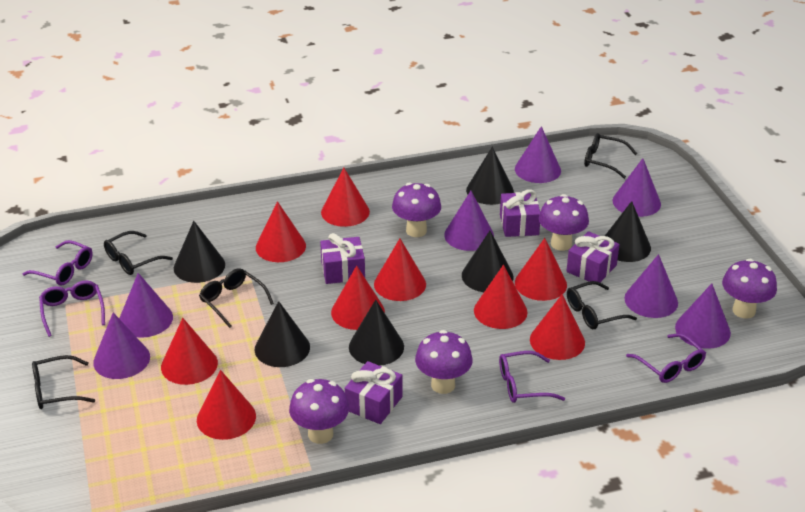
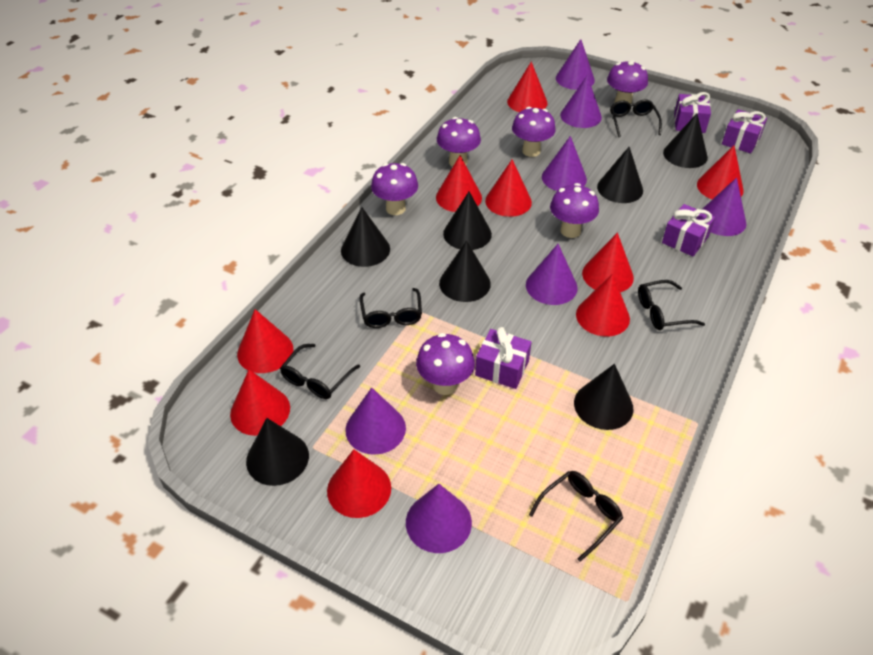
black cone: 6 -> 7
purple glasses: 4 -> 0
purple mushroom: 5 -> 6

